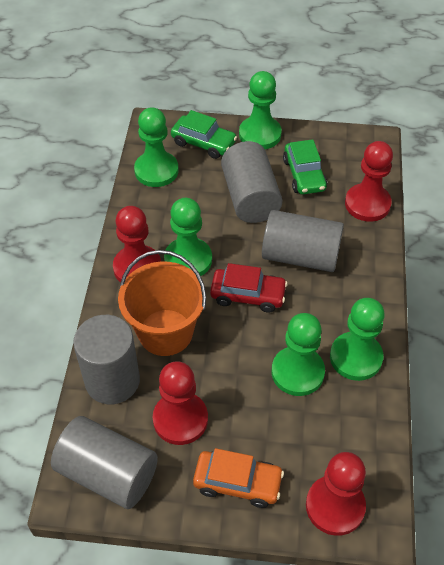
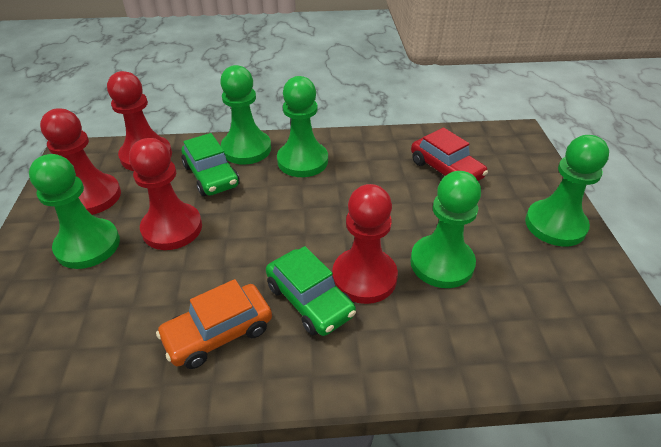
grey cylinder: 4 -> 0
orange bucket: 1 -> 0

